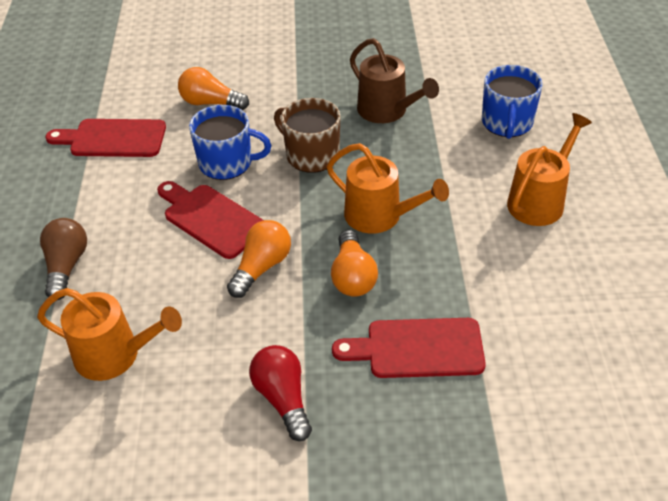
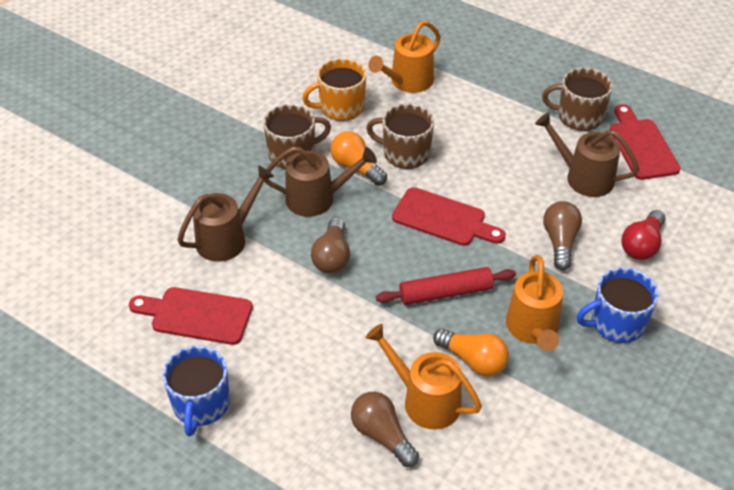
brown light bulb: 1 -> 3
brown mug: 1 -> 3
brown watering can: 1 -> 3
orange light bulb: 3 -> 2
orange mug: 0 -> 1
red rolling pin: 0 -> 1

